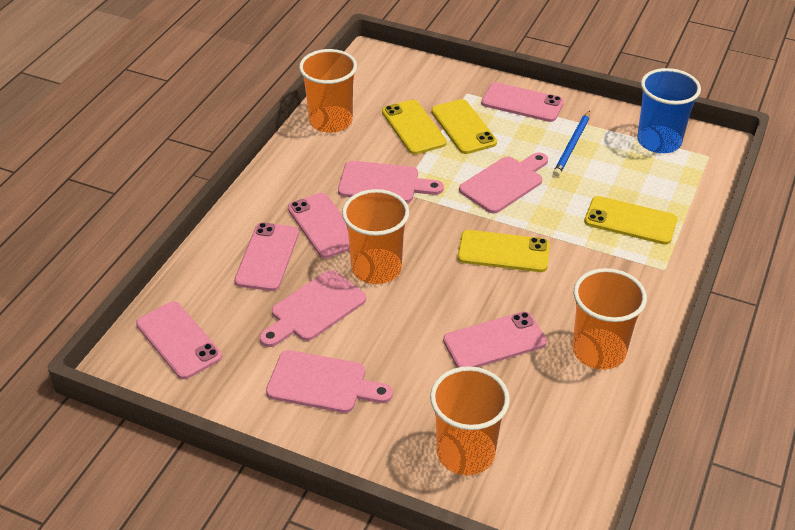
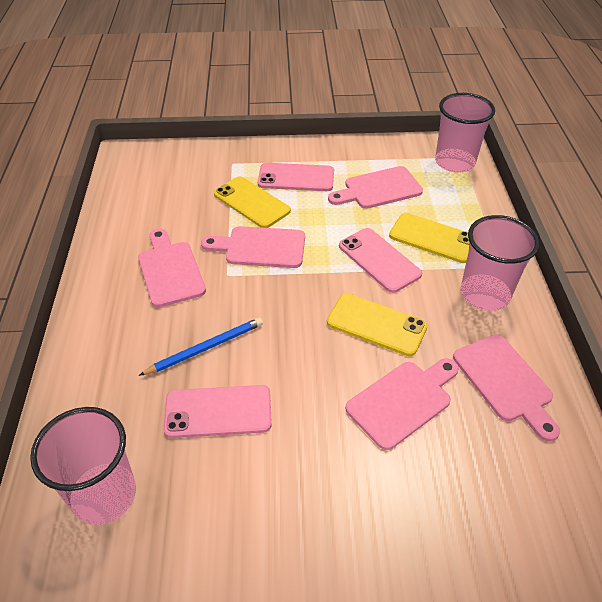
blue cup: 1 -> 0
orange cup: 4 -> 0
pink cup: 0 -> 3
pink cutting board: 4 -> 5
pink phone: 5 -> 3
yellow phone: 4 -> 3

